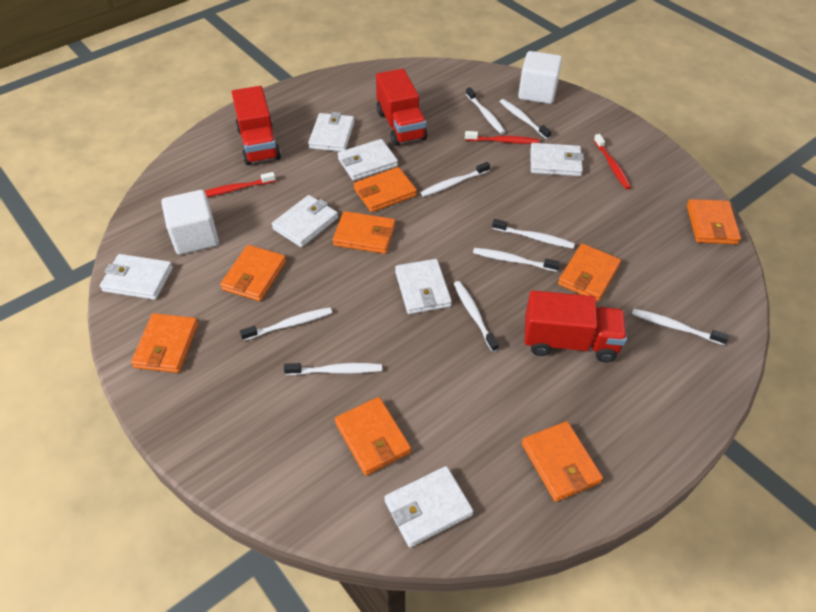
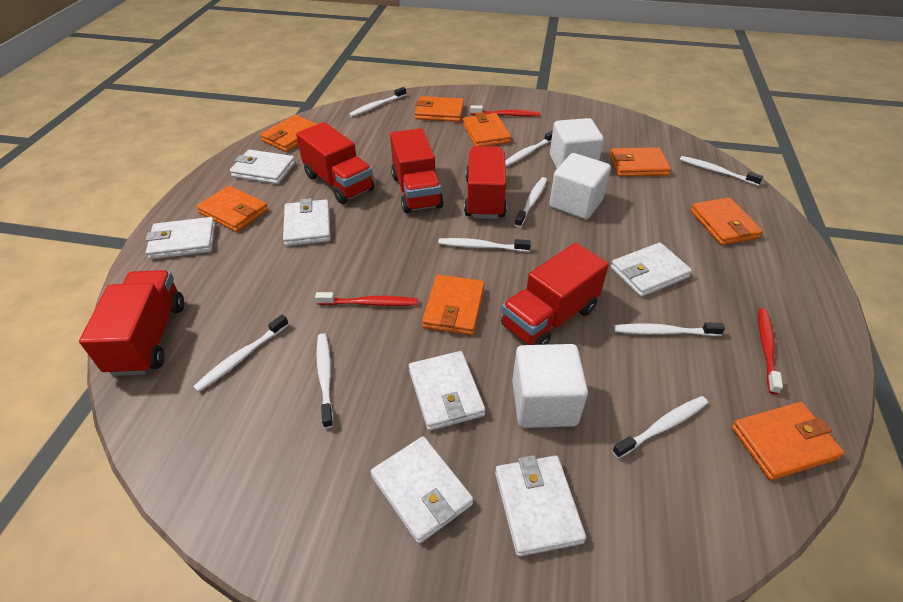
red truck: 3 -> 5
white cube: 2 -> 3

